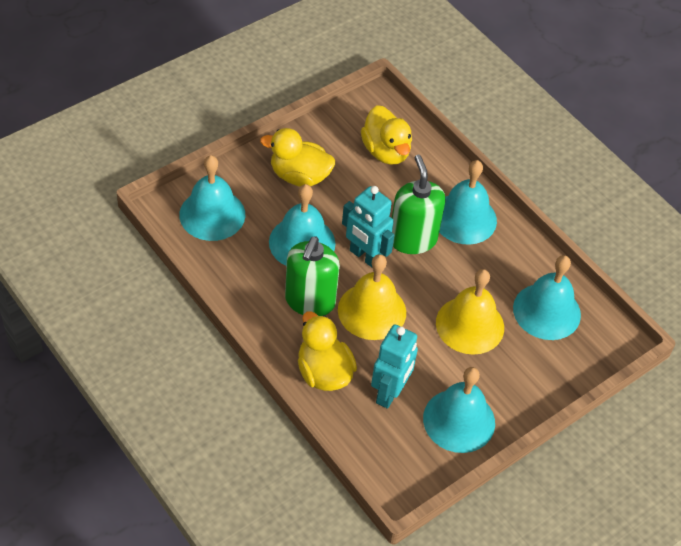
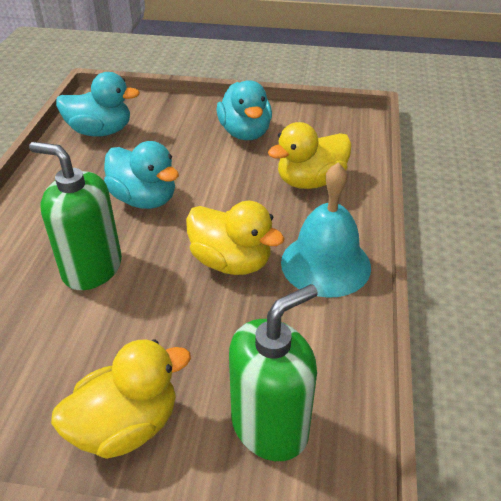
turquoise bell: 5 -> 1
turquoise duck: 0 -> 3
turquoise robot: 2 -> 0
yellow bell: 2 -> 0

